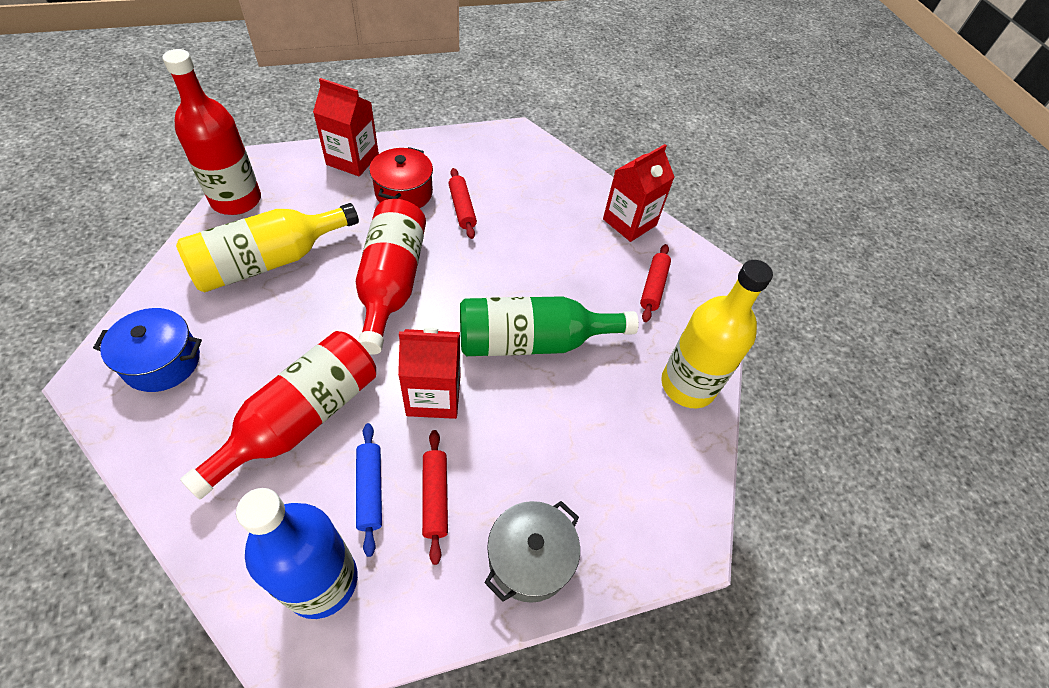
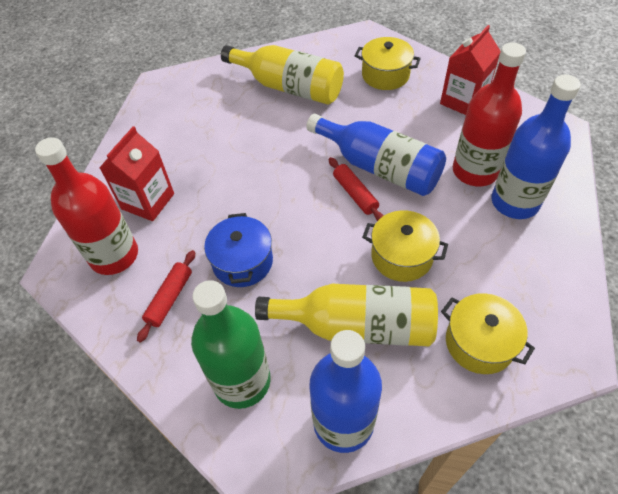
blue bottle: 1 -> 3
blue rolling pin: 1 -> 0
grey pot: 1 -> 0
red bottle: 3 -> 2
red carton: 3 -> 2
red pot: 1 -> 0
red rolling pin: 3 -> 2
yellow pot: 0 -> 3

